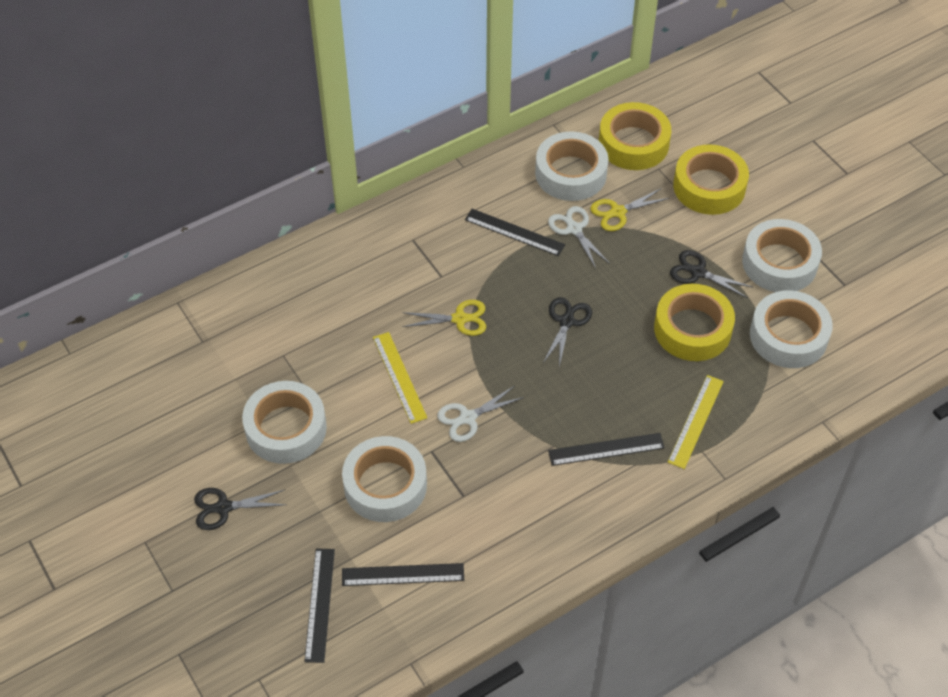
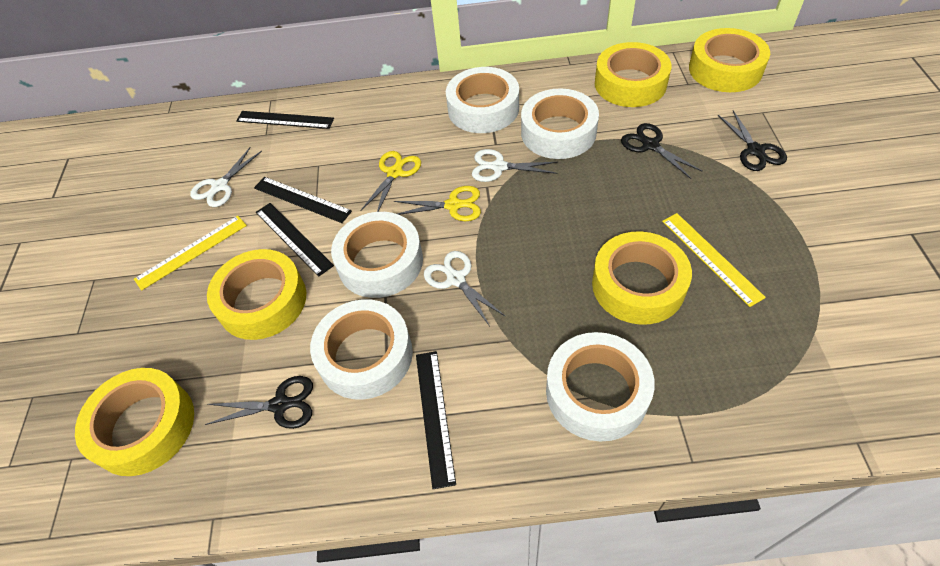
white scissors: 2 -> 3
yellow tape: 3 -> 5

